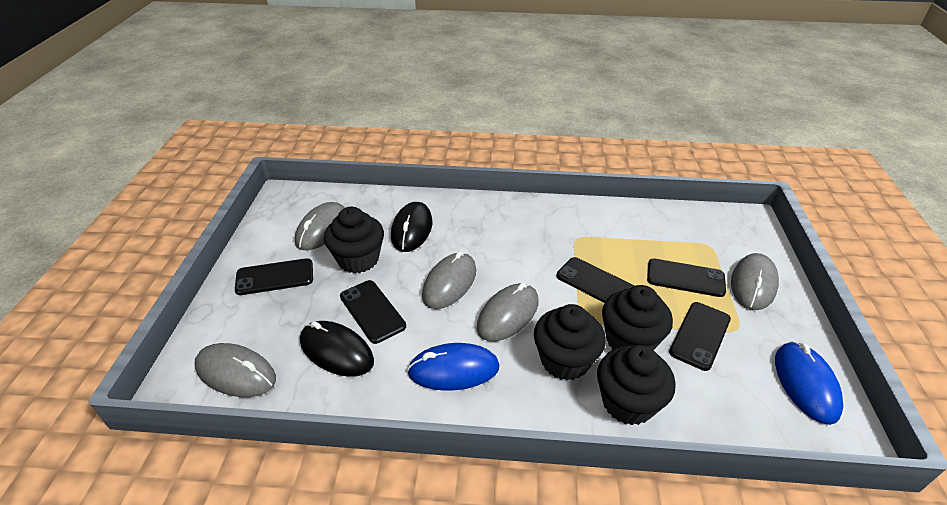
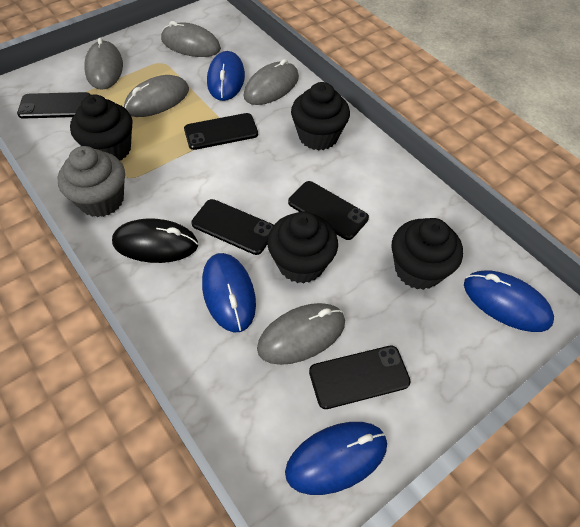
black mouse: 2 -> 1
blue mouse: 2 -> 4
grey cupcake: 0 -> 1

